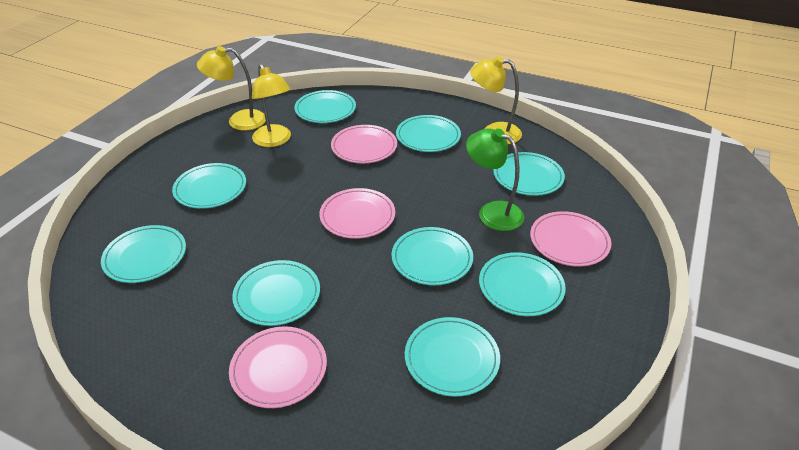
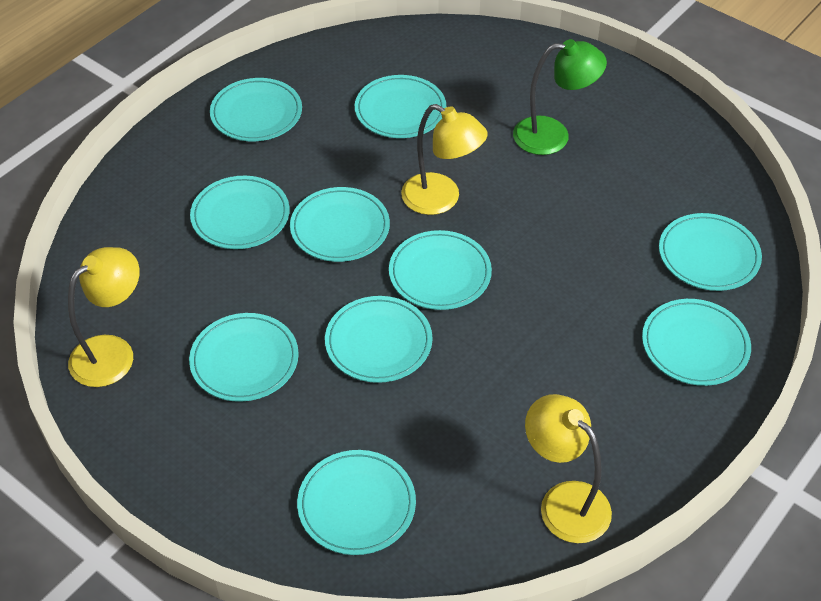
pink plate: 4 -> 0
turquoise plate: 9 -> 10

